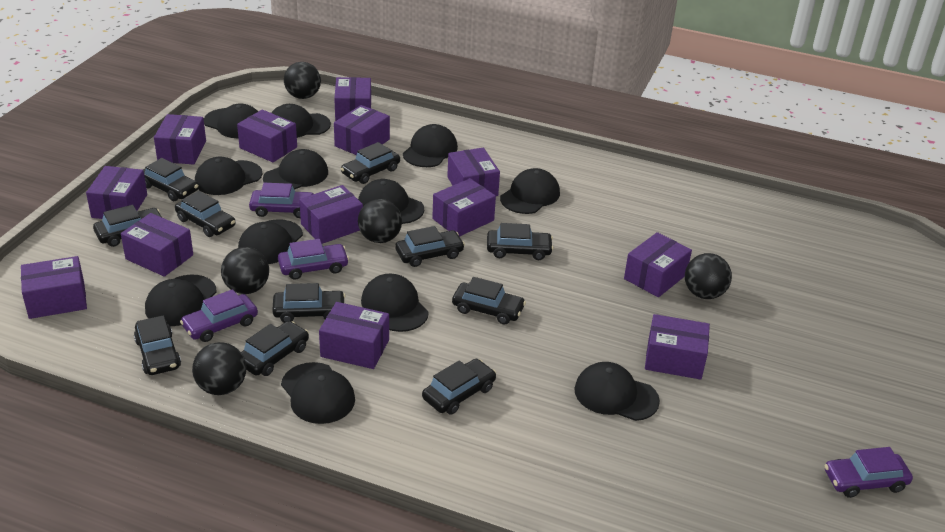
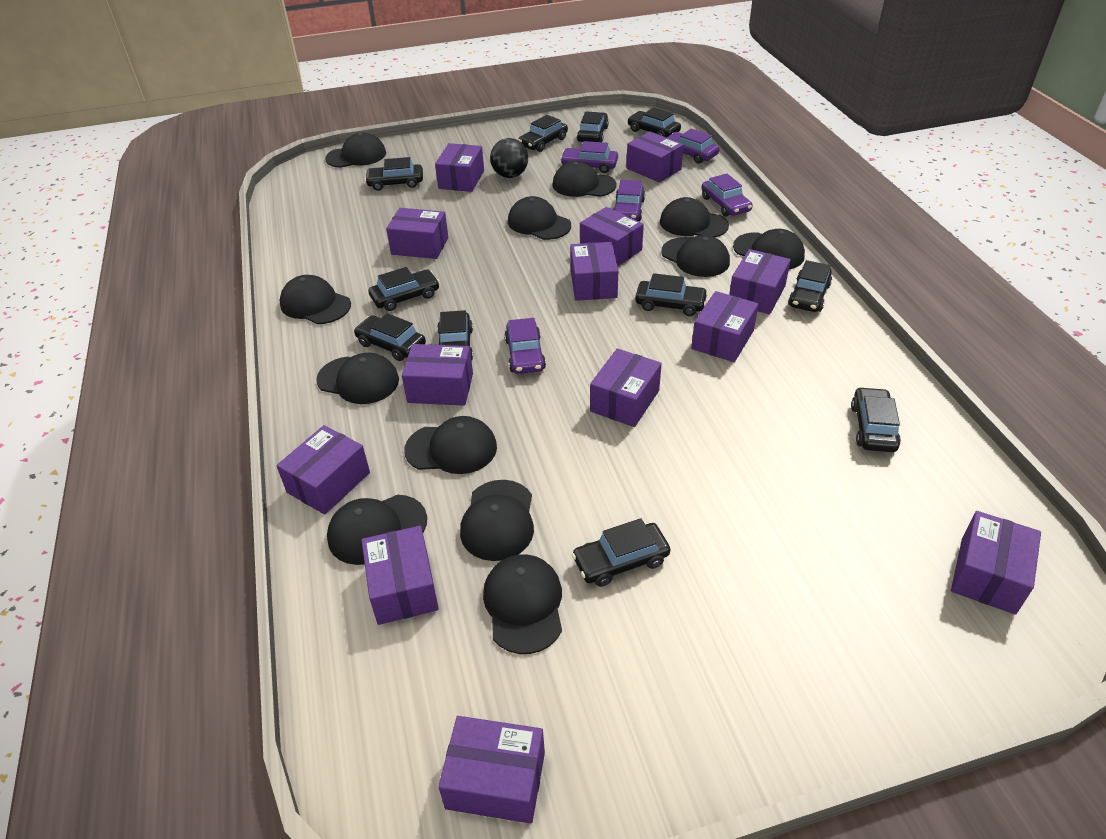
black ball: 5 -> 1
purple car: 4 -> 5

